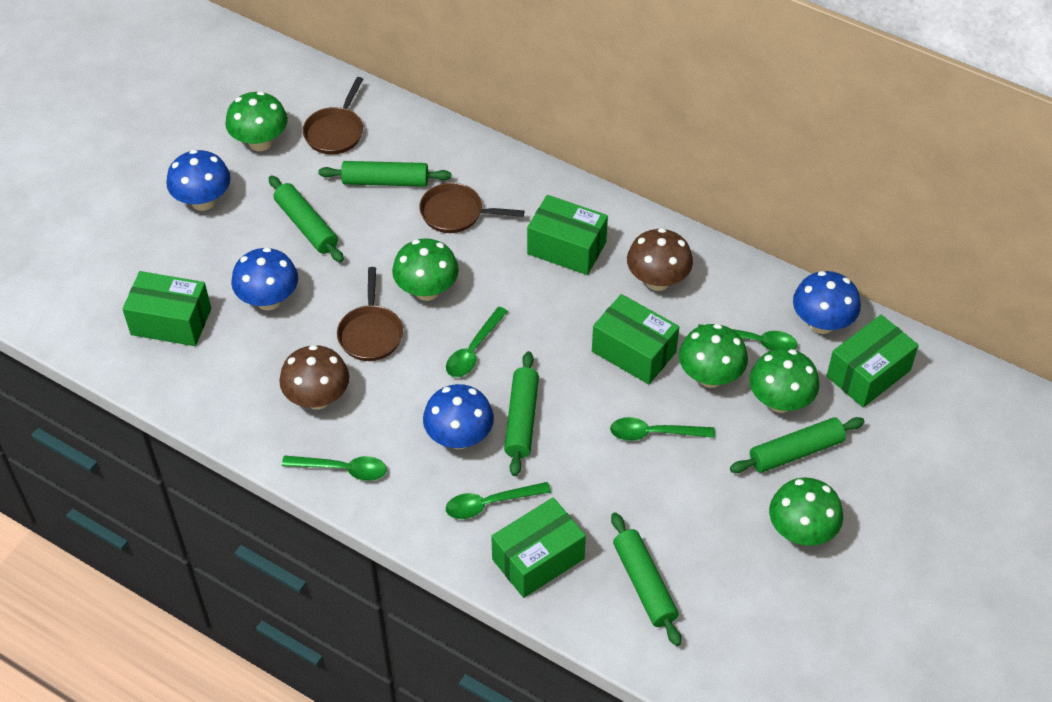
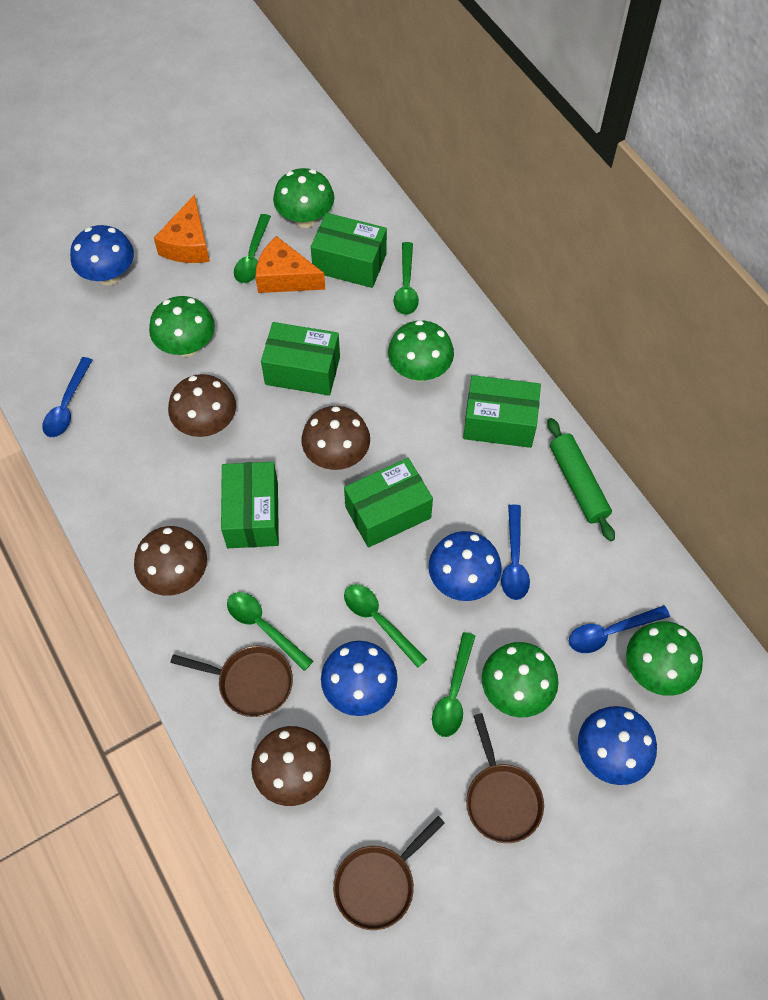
blue spoon: 0 -> 3
brown mushroom: 2 -> 4
green rolling pin: 5 -> 1
orange cheese: 0 -> 2

